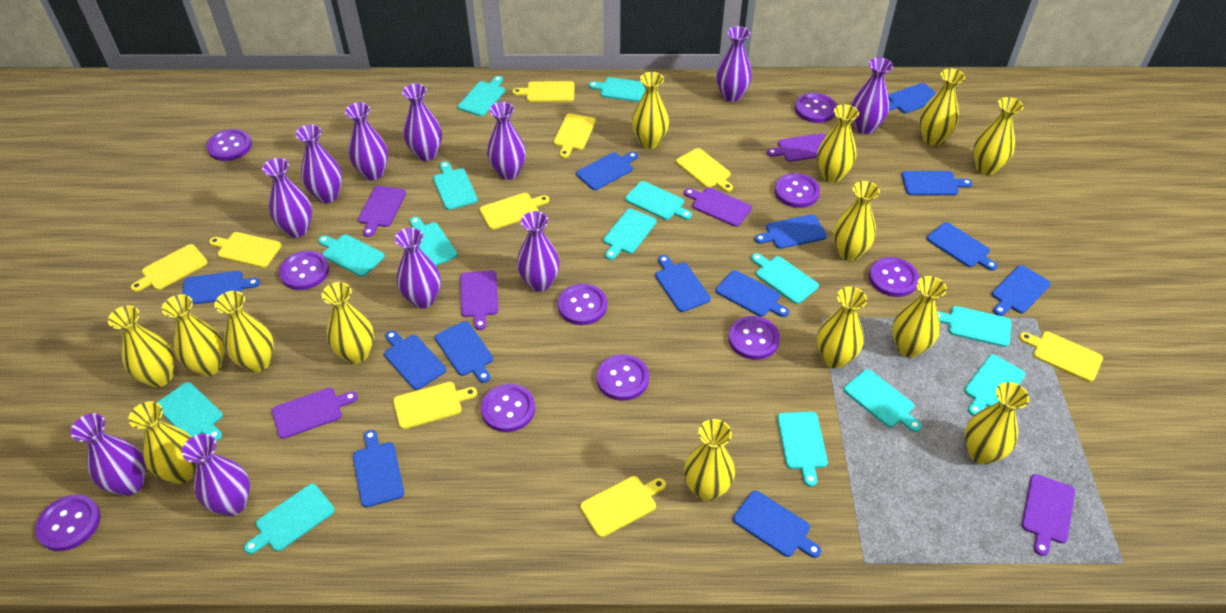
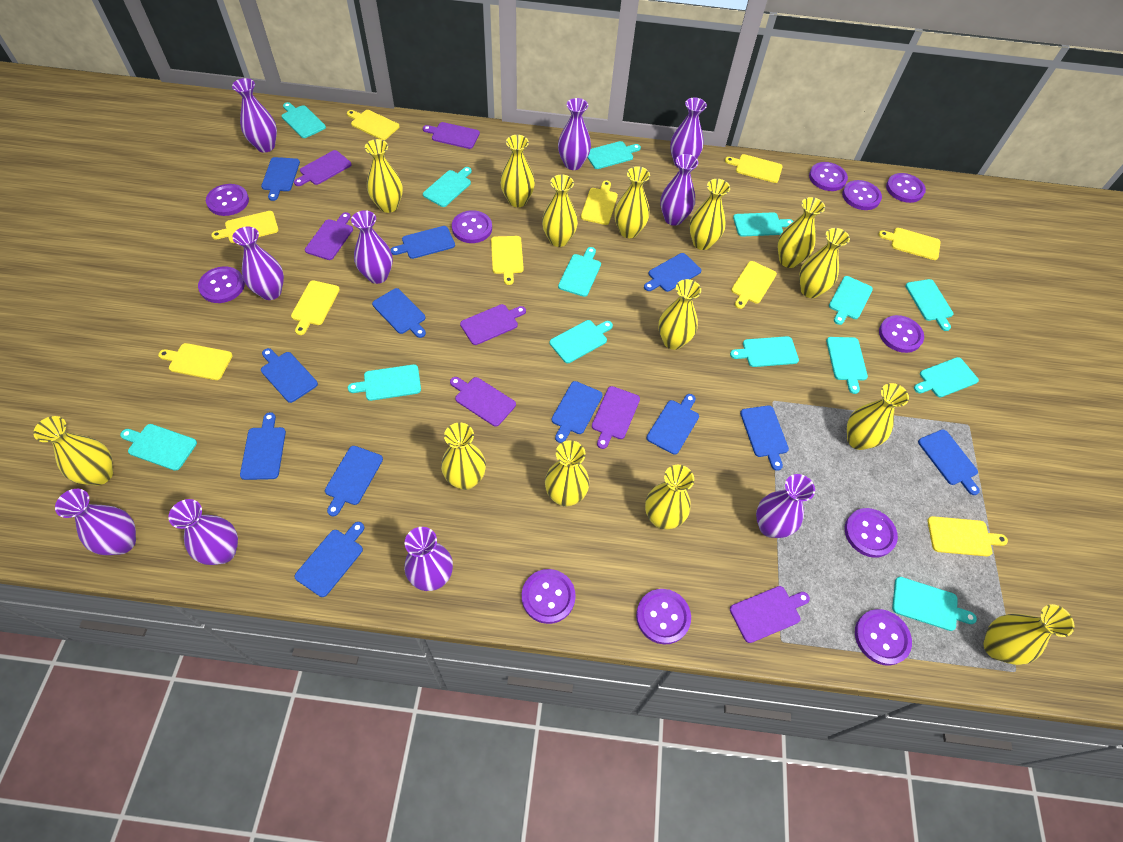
blue cutting board: 13 -> 12
purple button: 10 -> 11
purple cutting board: 6 -> 7
purple vase: 11 -> 10
yellow cutting board: 9 -> 10

